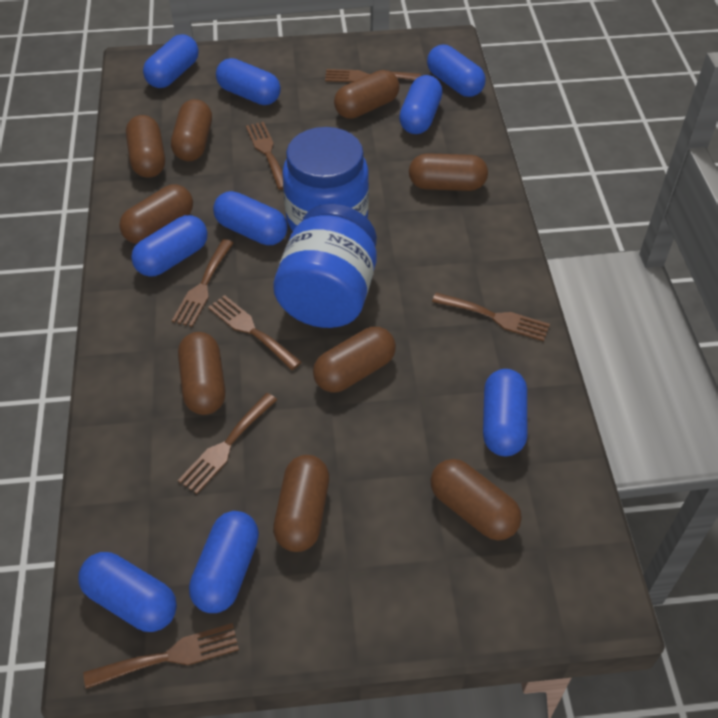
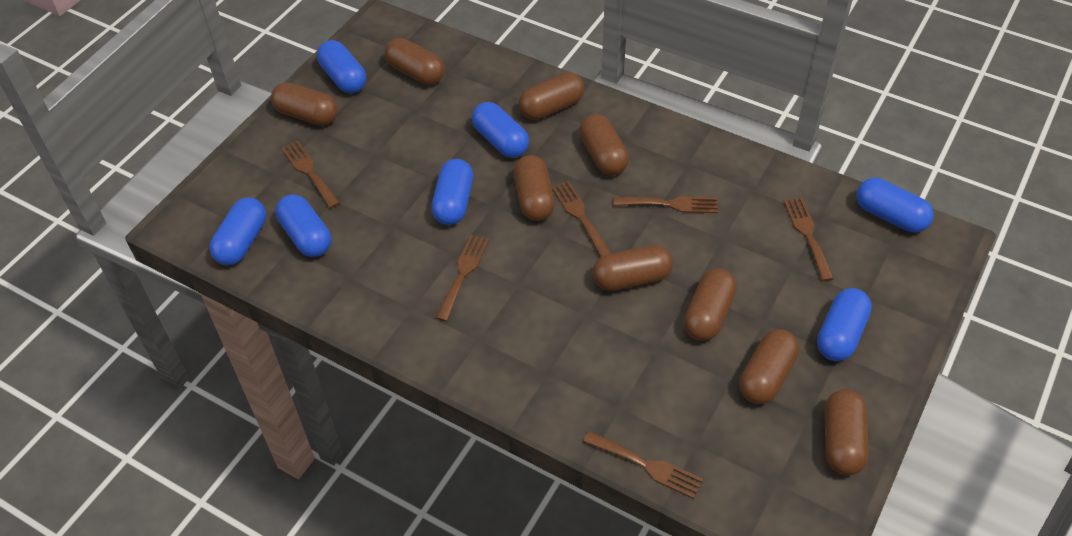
blue capsule: 9 -> 7
blue jar: 2 -> 0
brown fork: 7 -> 6

